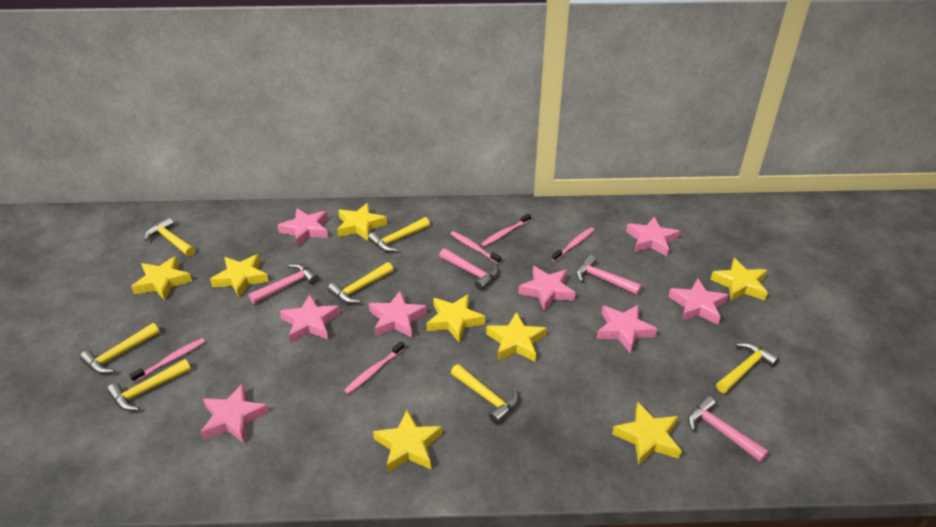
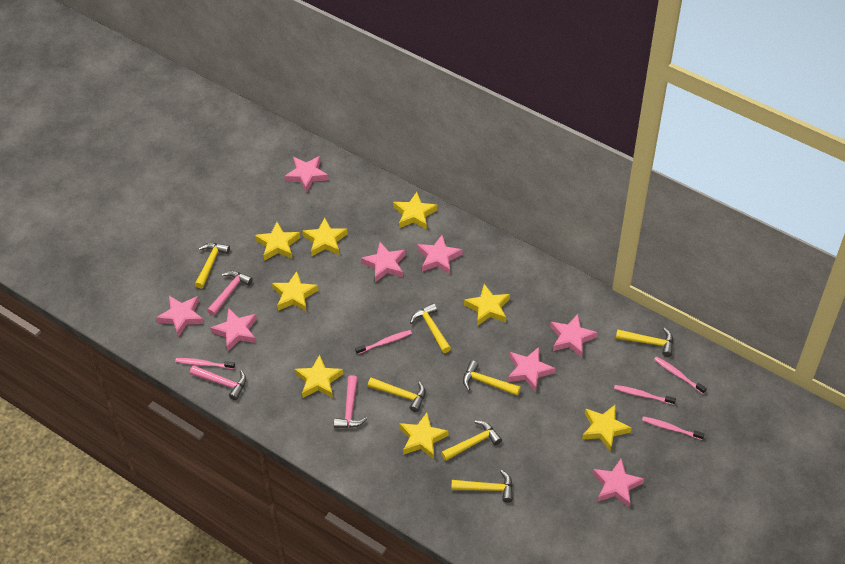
pink hammer: 4 -> 3

